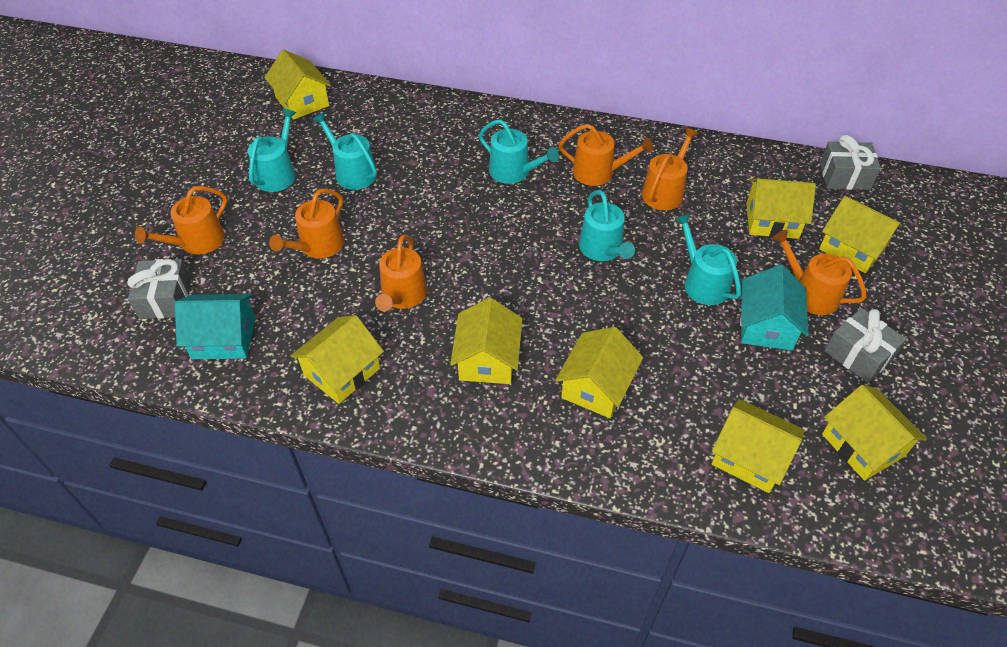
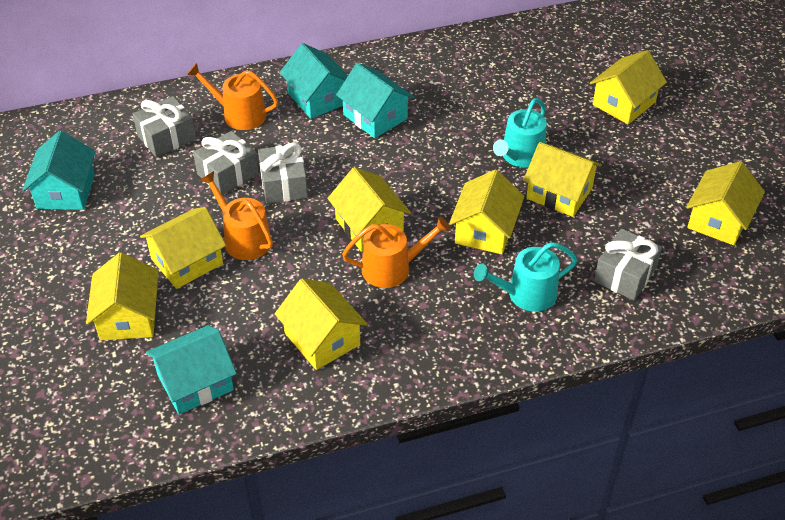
grey gift: 3 -> 4
orange watering can: 6 -> 3
turquoise house: 2 -> 4
turquoise watering can: 5 -> 2

